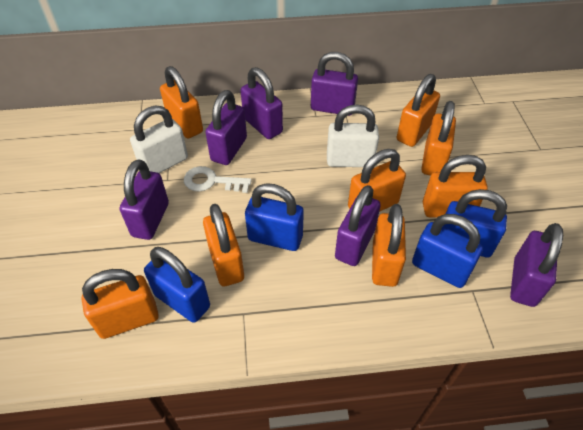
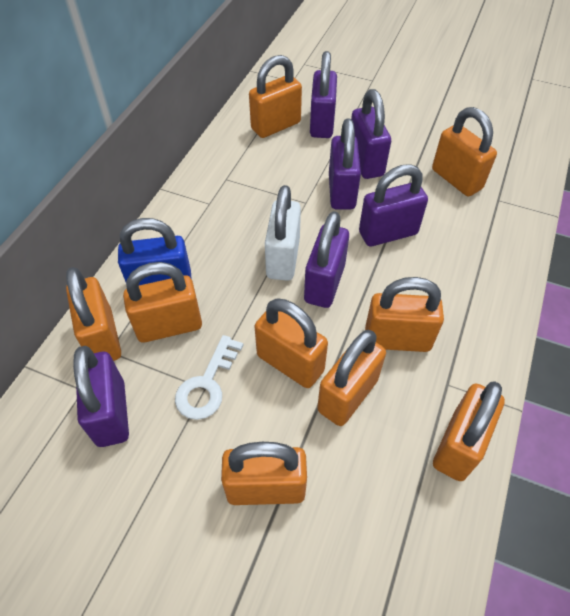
blue padlock: 4 -> 1
orange padlock: 8 -> 9
white padlock: 2 -> 1

